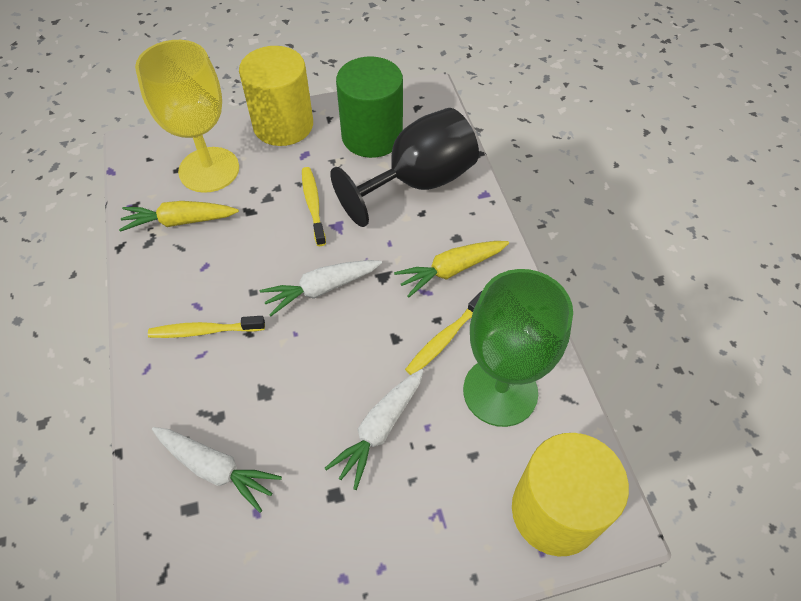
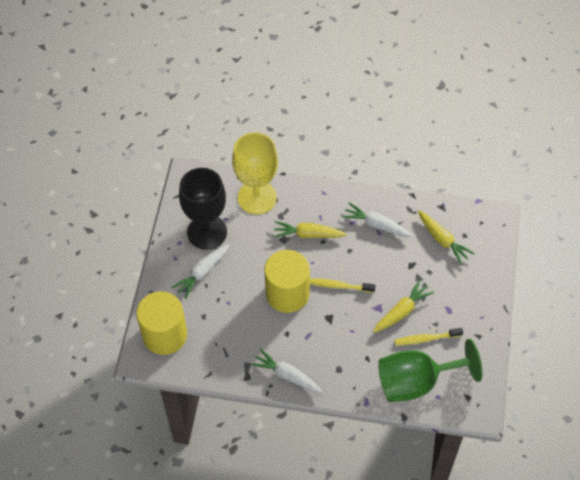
green cylinder: 1 -> 0
yellow carrot: 2 -> 3
yellow toothbrush: 3 -> 2

